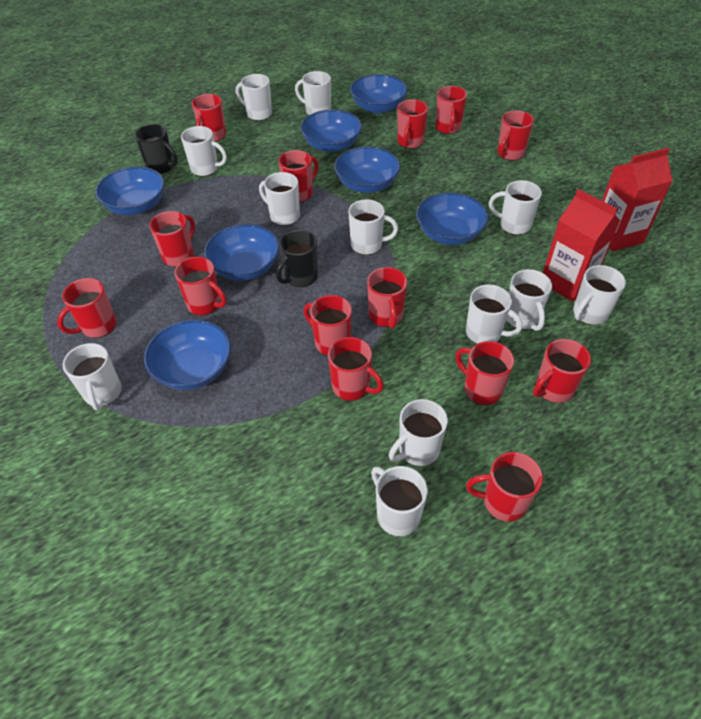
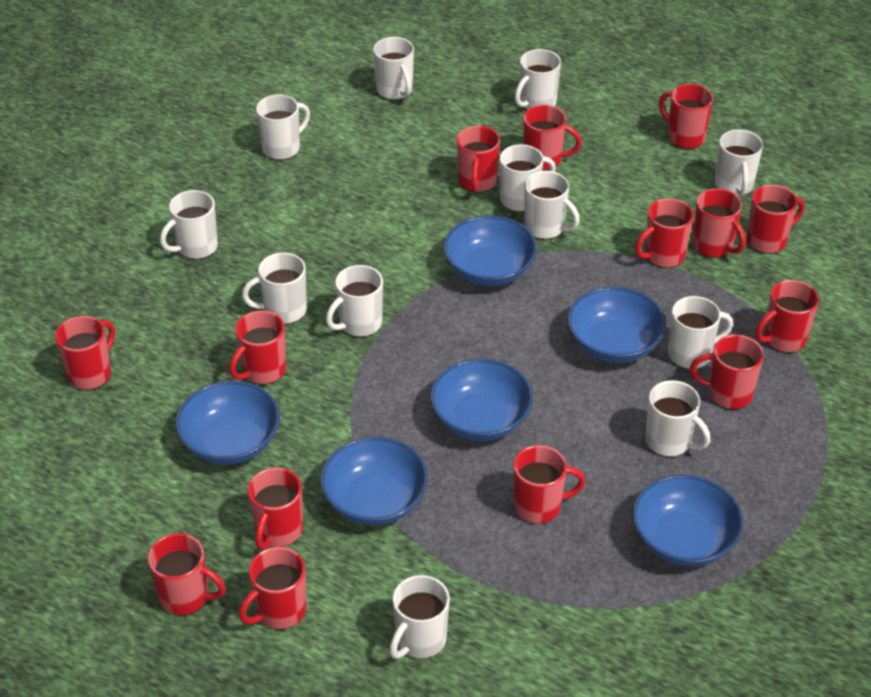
black mug: 2 -> 0
blue bowl: 7 -> 6
red carton: 2 -> 0

